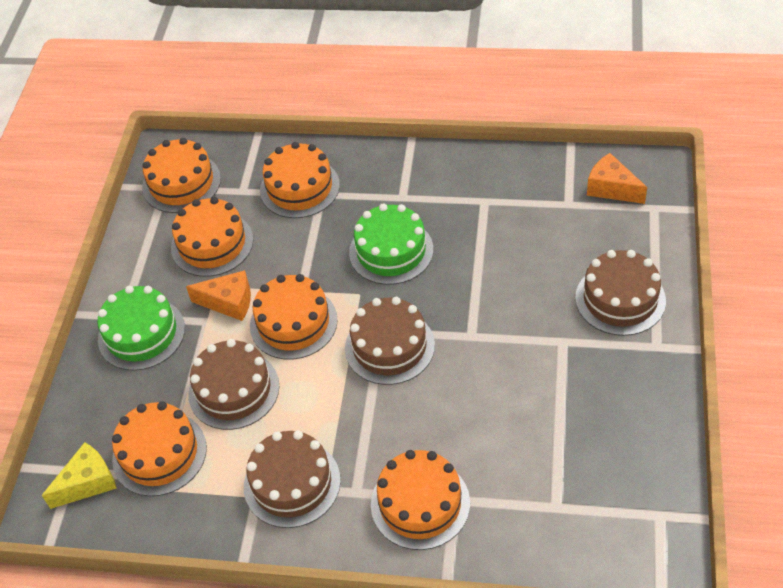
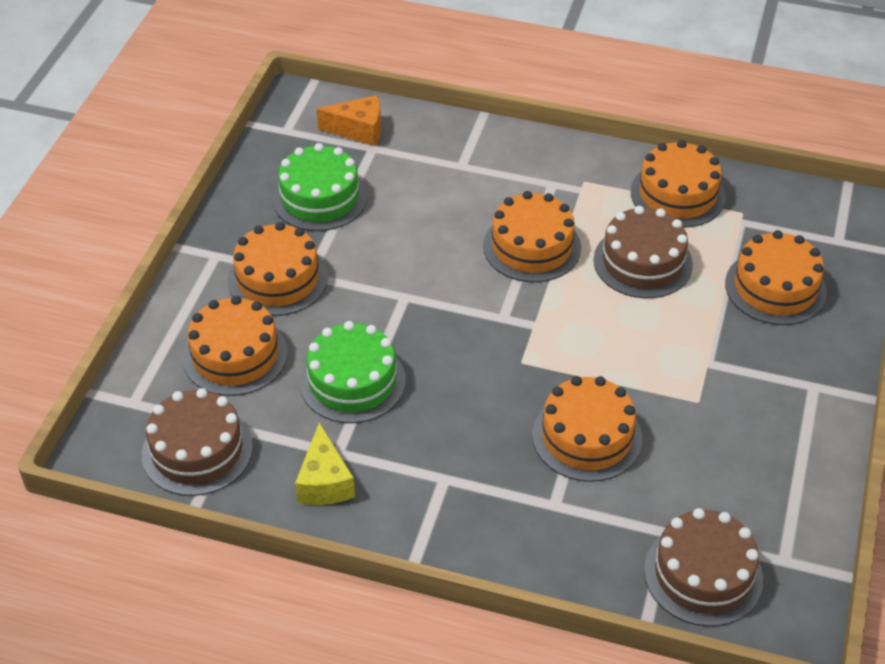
brown cake: 4 -> 3
orange cheese: 2 -> 1

